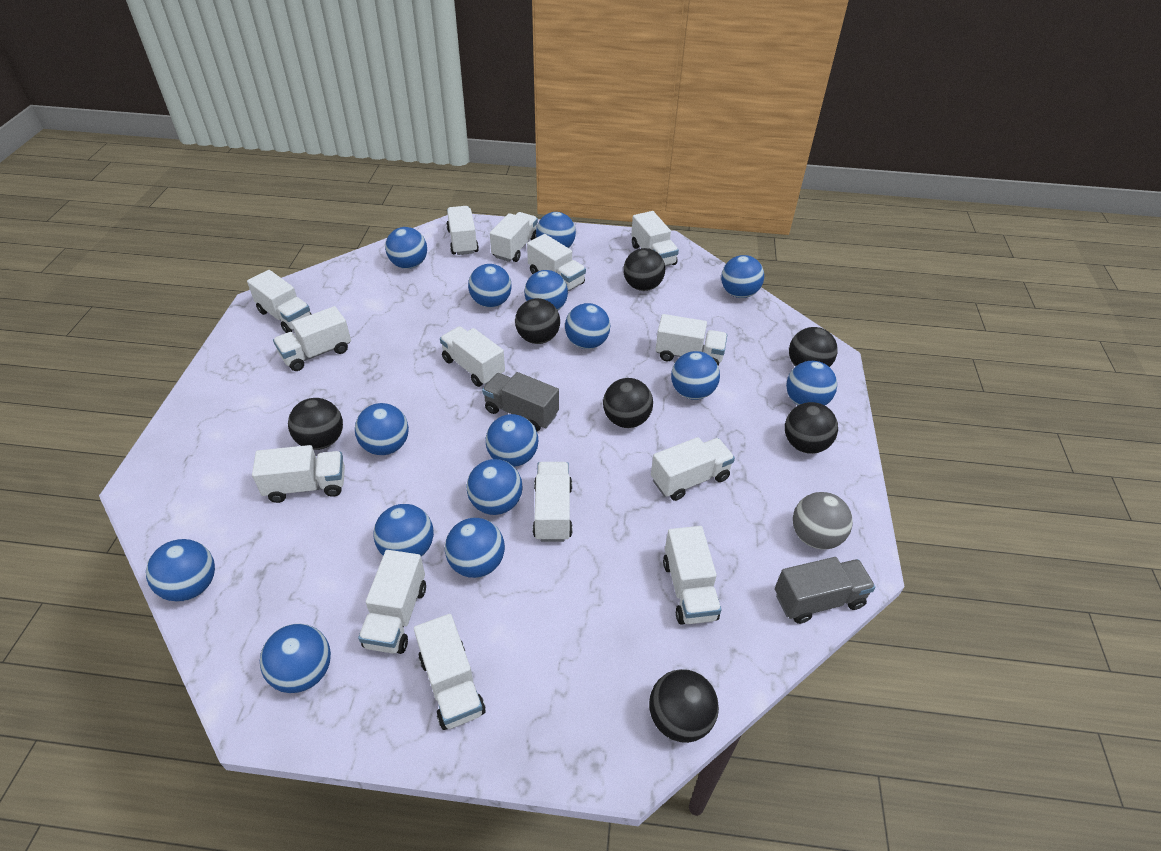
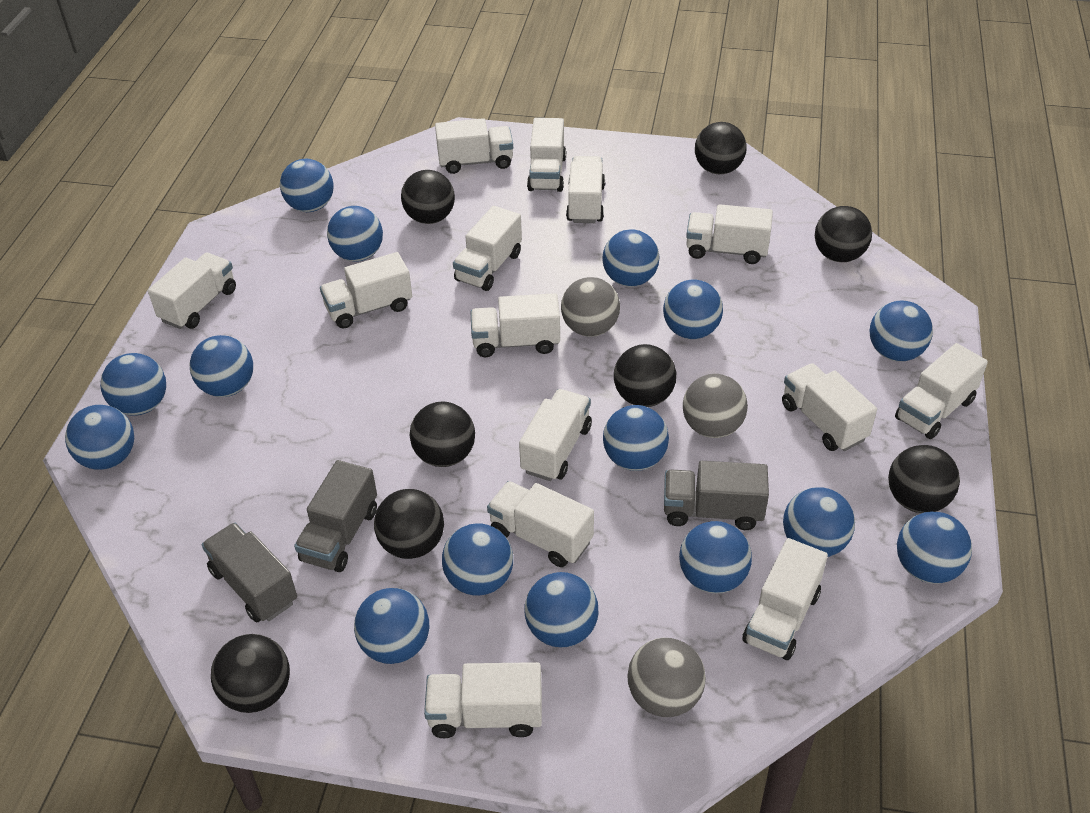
black ball: 7 -> 8
grey ball: 1 -> 3
grey truck: 2 -> 3

